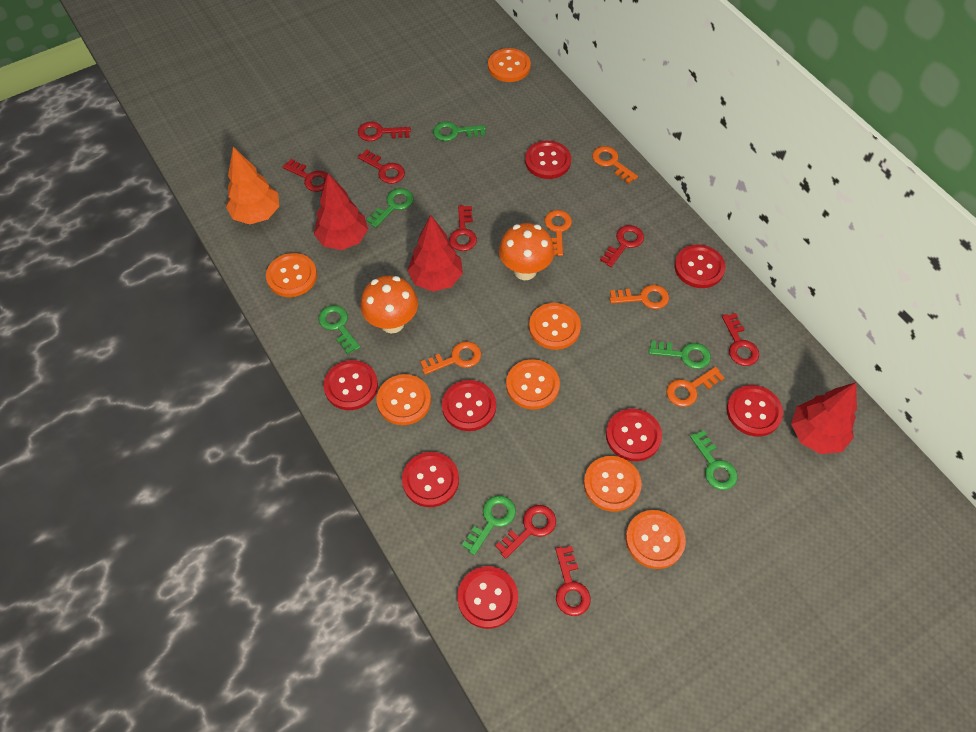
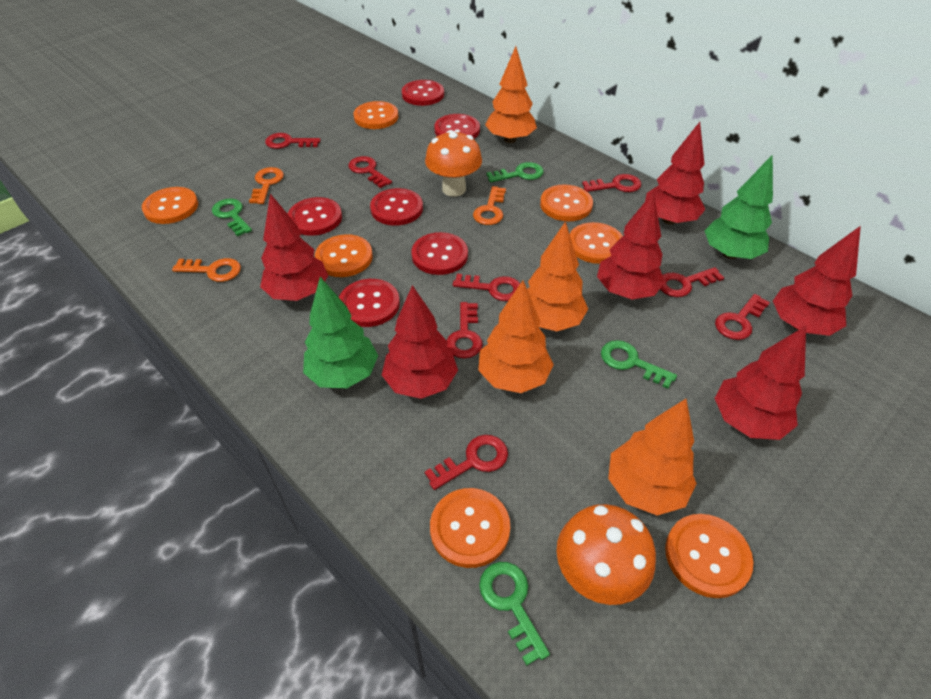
green key: 6 -> 4
green tree: 0 -> 2
orange key: 5 -> 3
orange tree: 1 -> 4
red button: 8 -> 6
red tree: 3 -> 6

